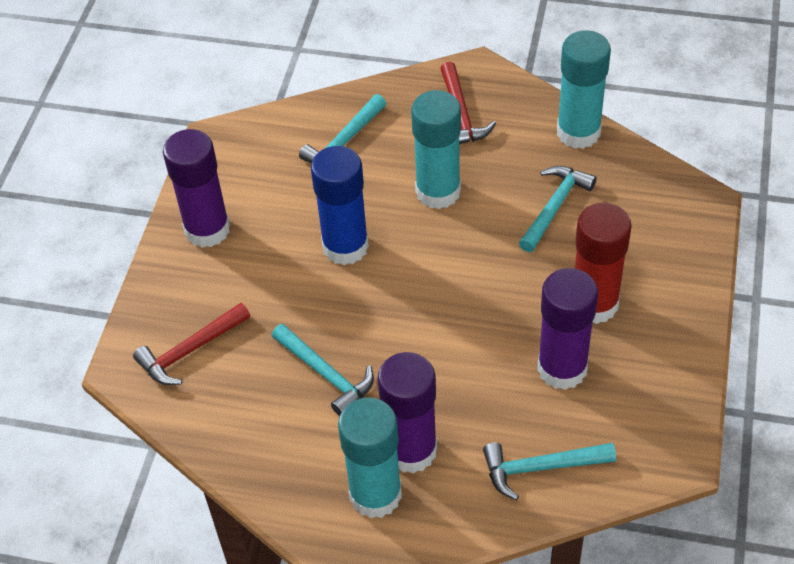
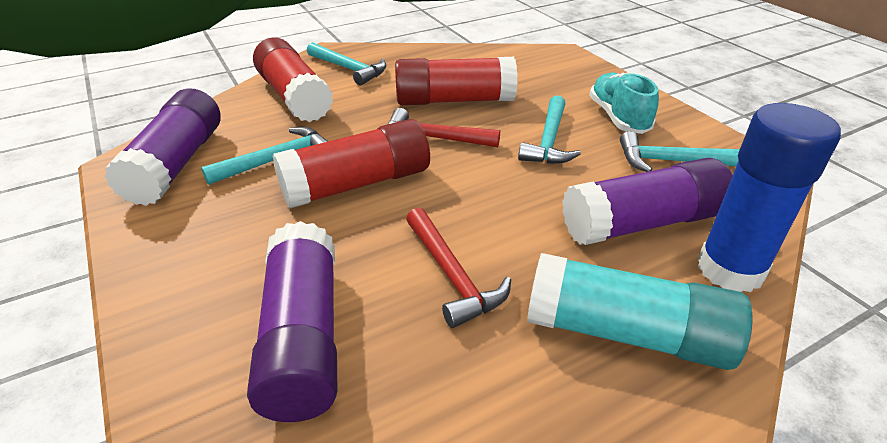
red glue stick: 1 -> 3
turquoise glue stick: 3 -> 1
turquoise shoe: 0 -> 1

